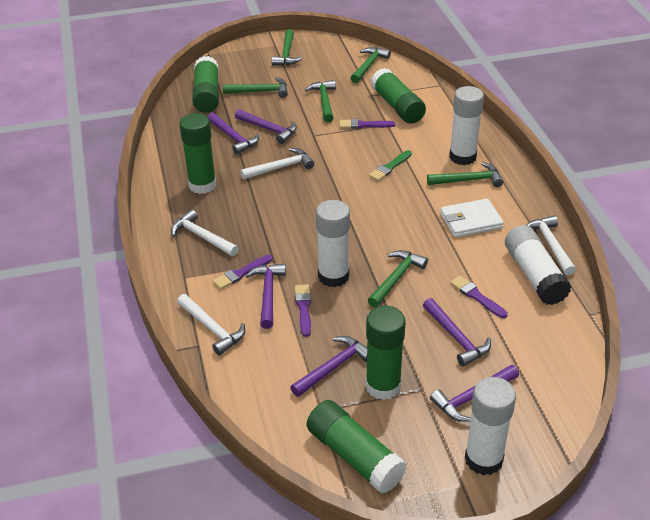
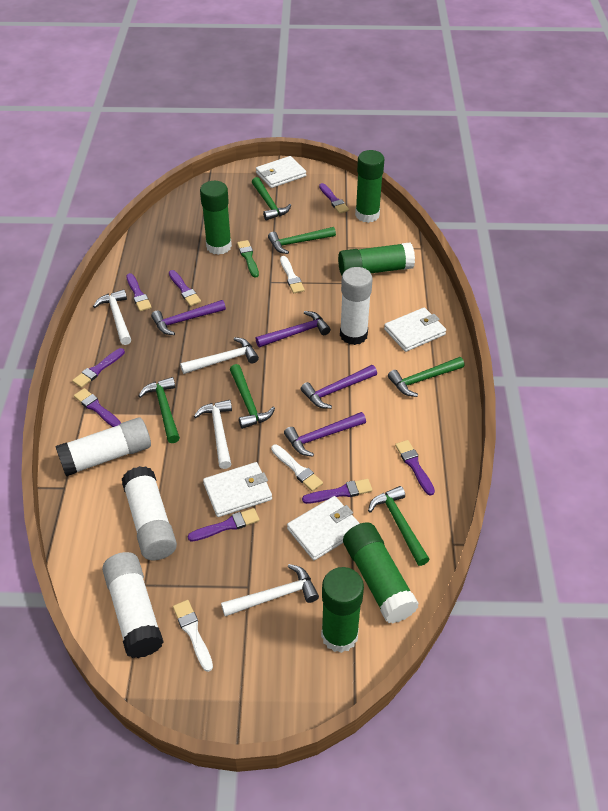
purple brush: 4 -> 8
purple hammer: 6 -> 4
white brush: 0 -> 3
white wallet: 1 -> 4

